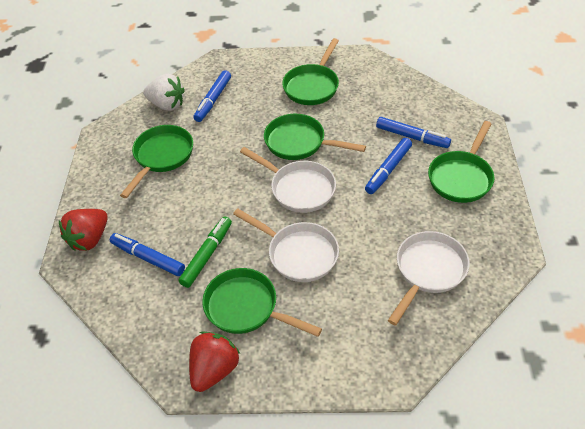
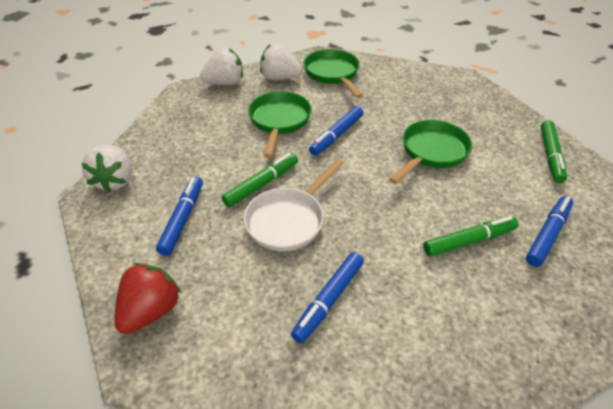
green marker: 1 -> 3
green pan: 5 -> 3
red strawberry: 2 -> 1
white pan: 3 -> 1
white strawberry: 1 -> 3

